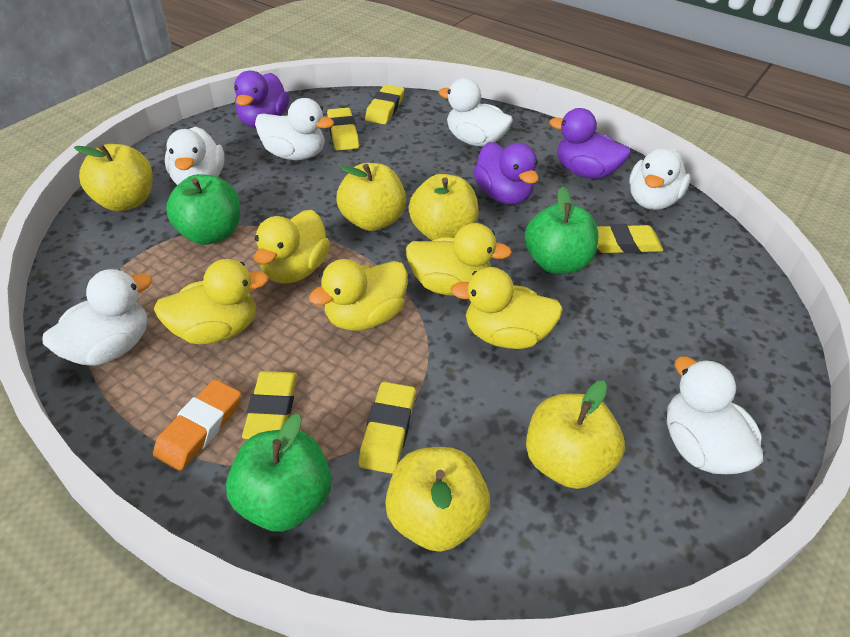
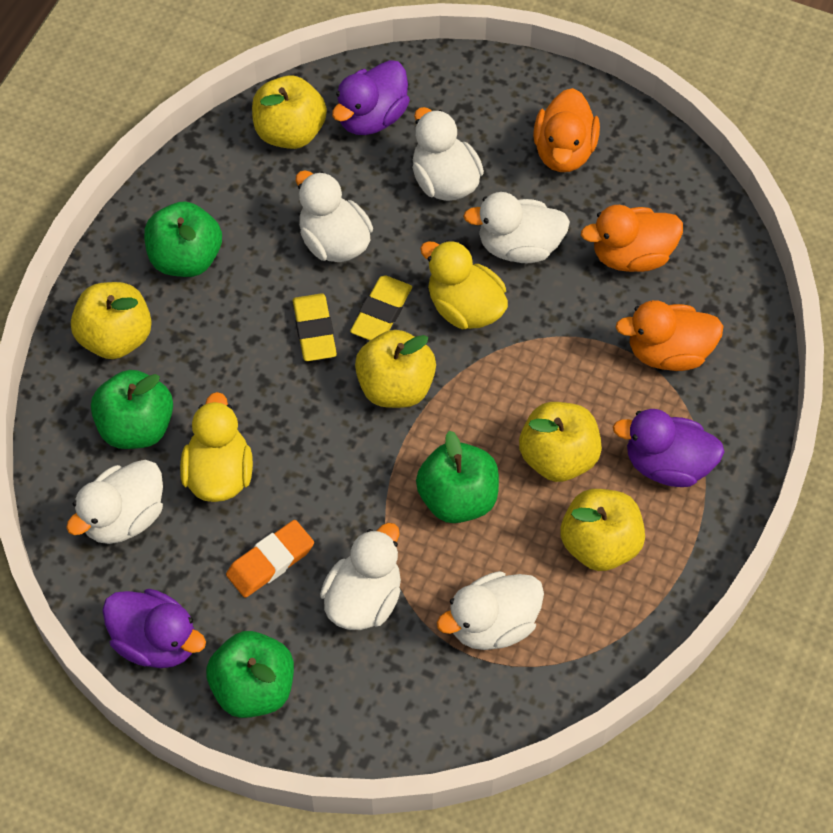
green apple: 3 -> 4
orange duck: 0 -> 3
yellow duck: 5 -> 2
yellow eraser: 5 -> 2

